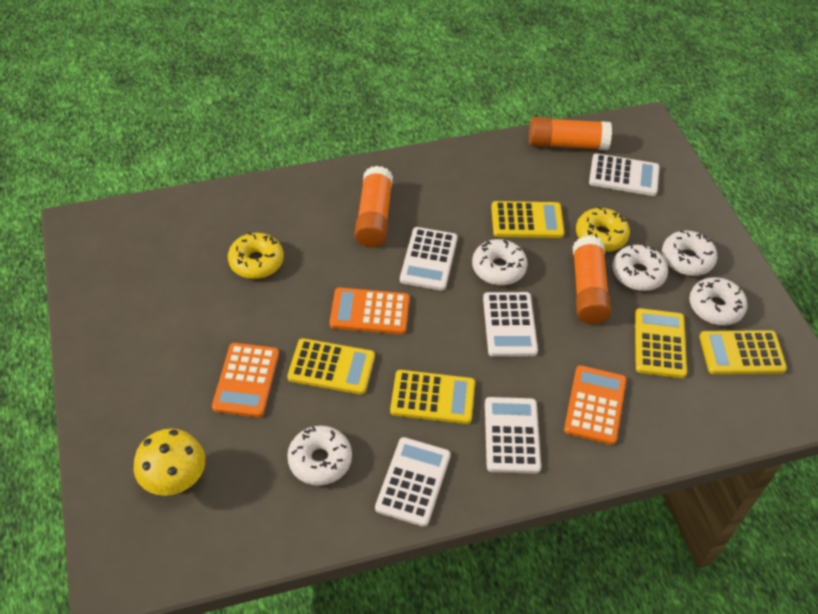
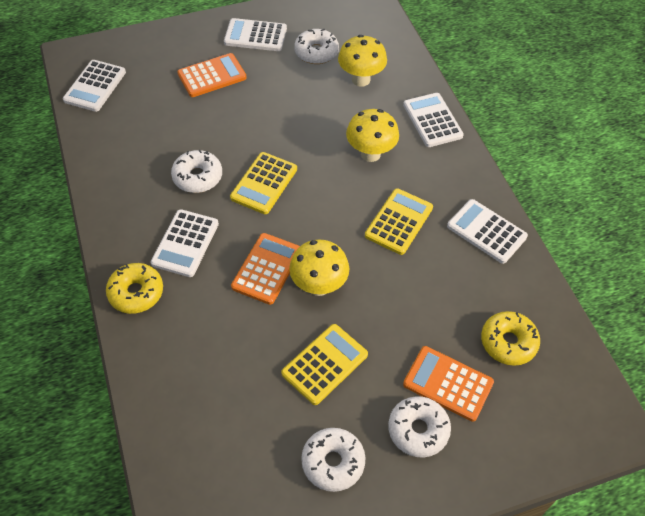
orange glue stick: 3 -> 0
white donut: 5 -> 4
yellow calculator: 5 -> 3
yellow mushroom: 1 -> 3

